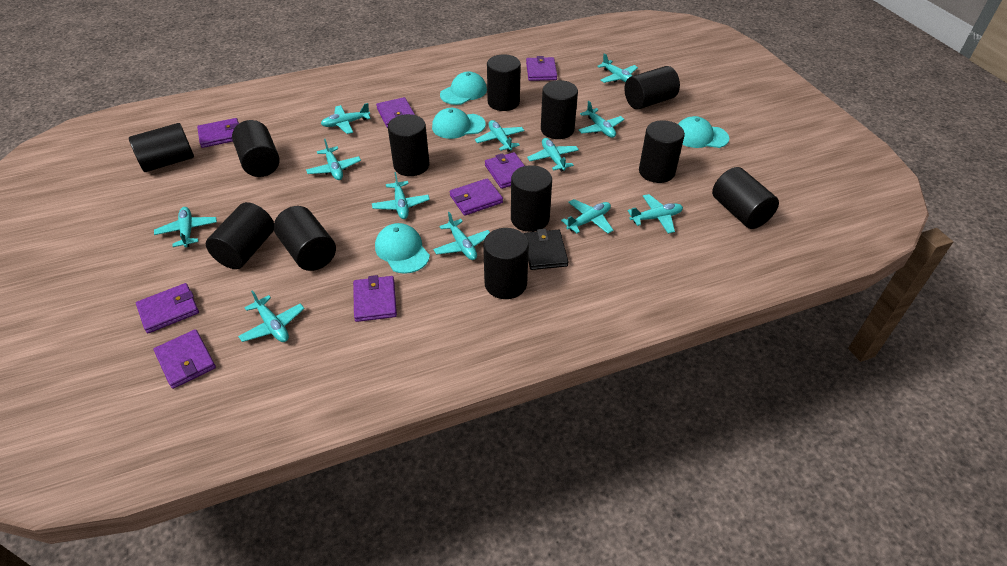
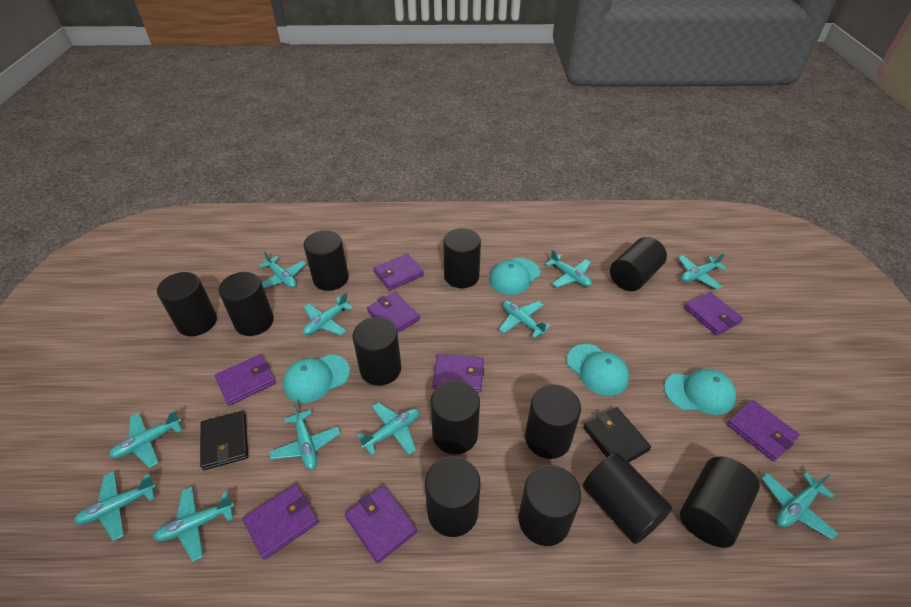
black wallet: 1 -> 2
turquoise plane: 12 -> 11

